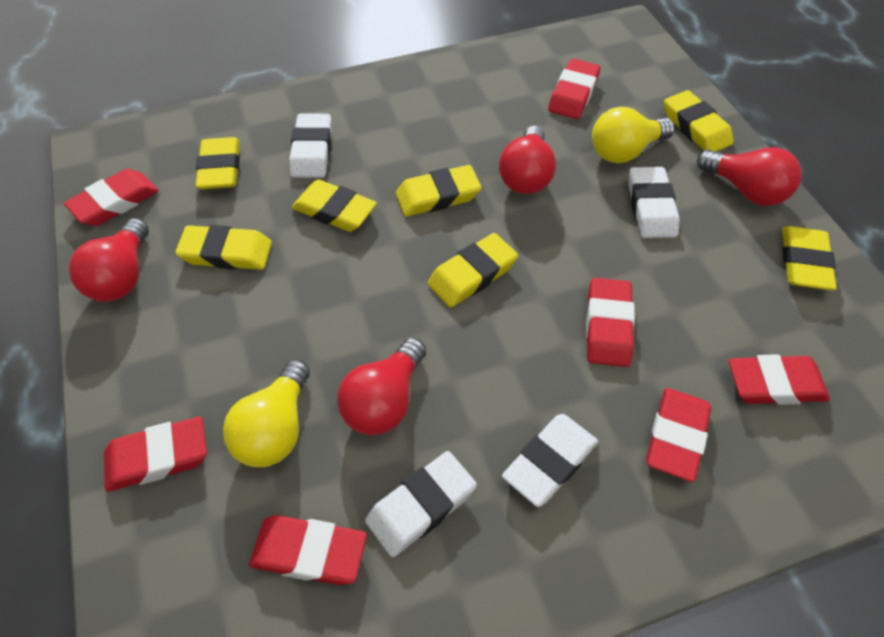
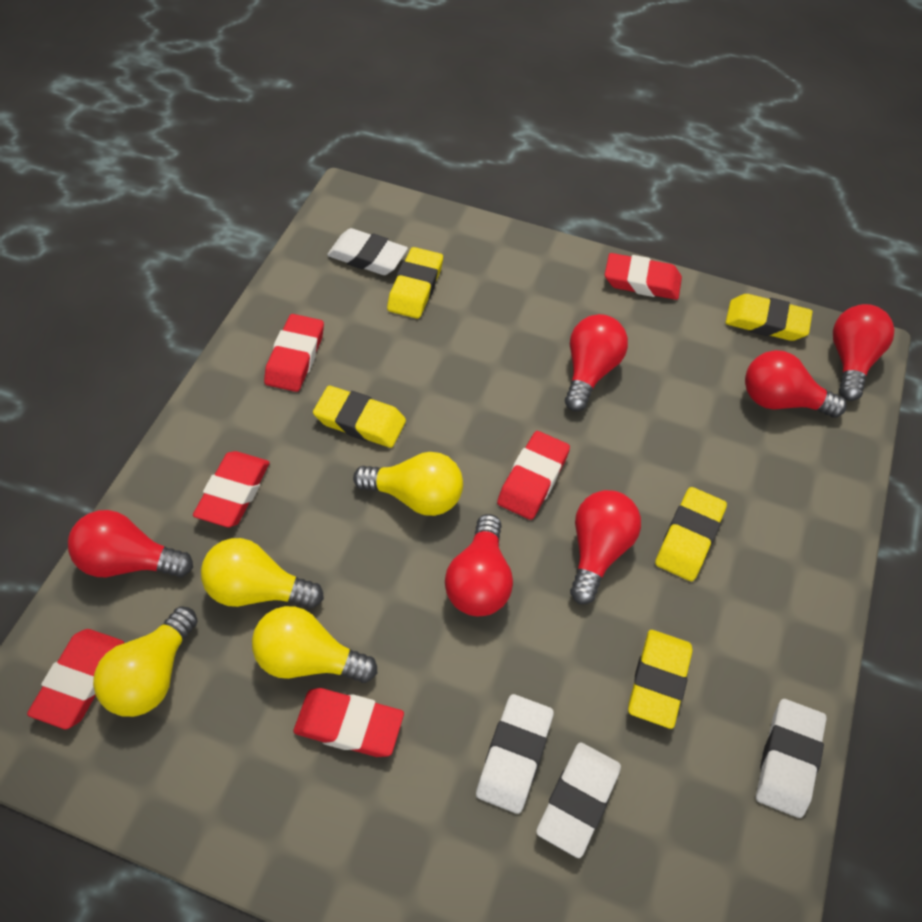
red eraser: 7 -> 6
red light bulb: 4 -> 6
yellow eraser: 7 -> 5
yellow light bulb: 2 -> 4

